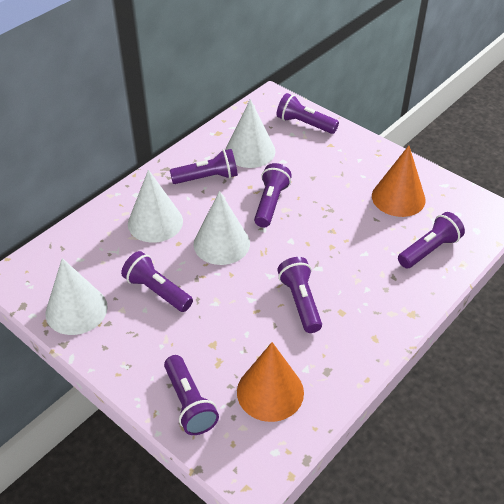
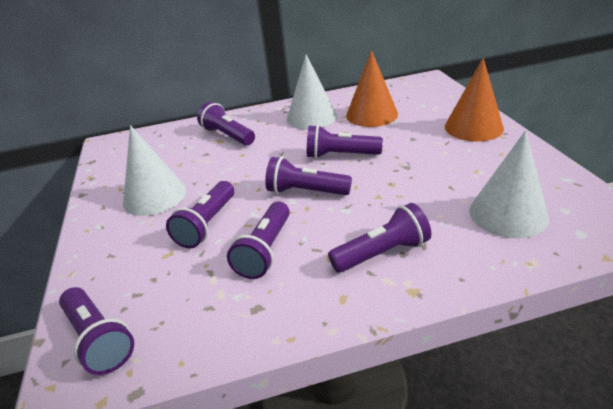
white cone: 4 -> 3

